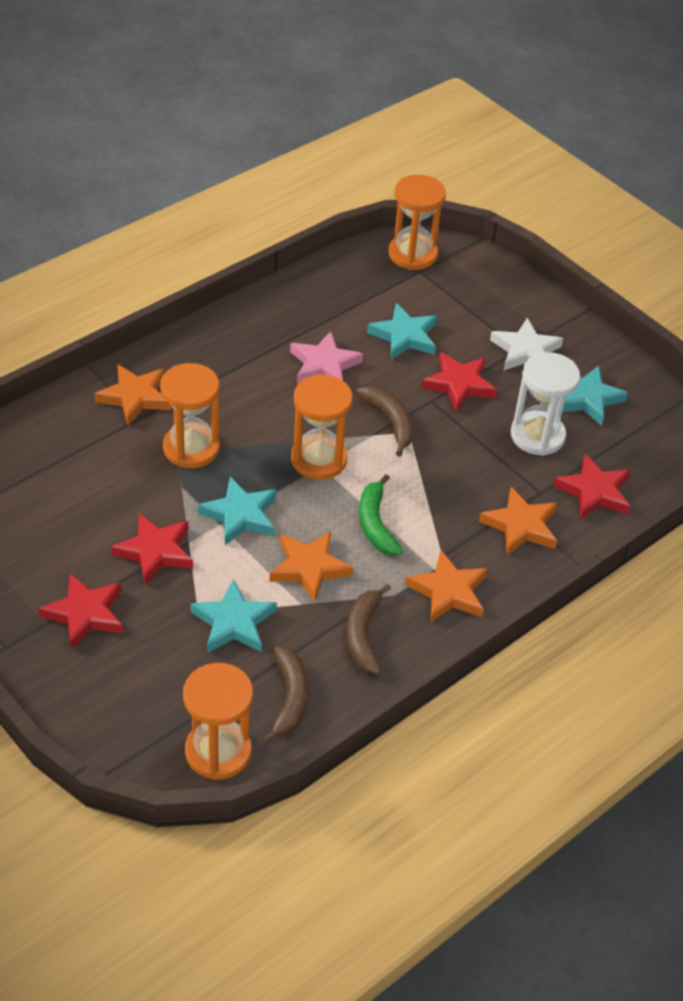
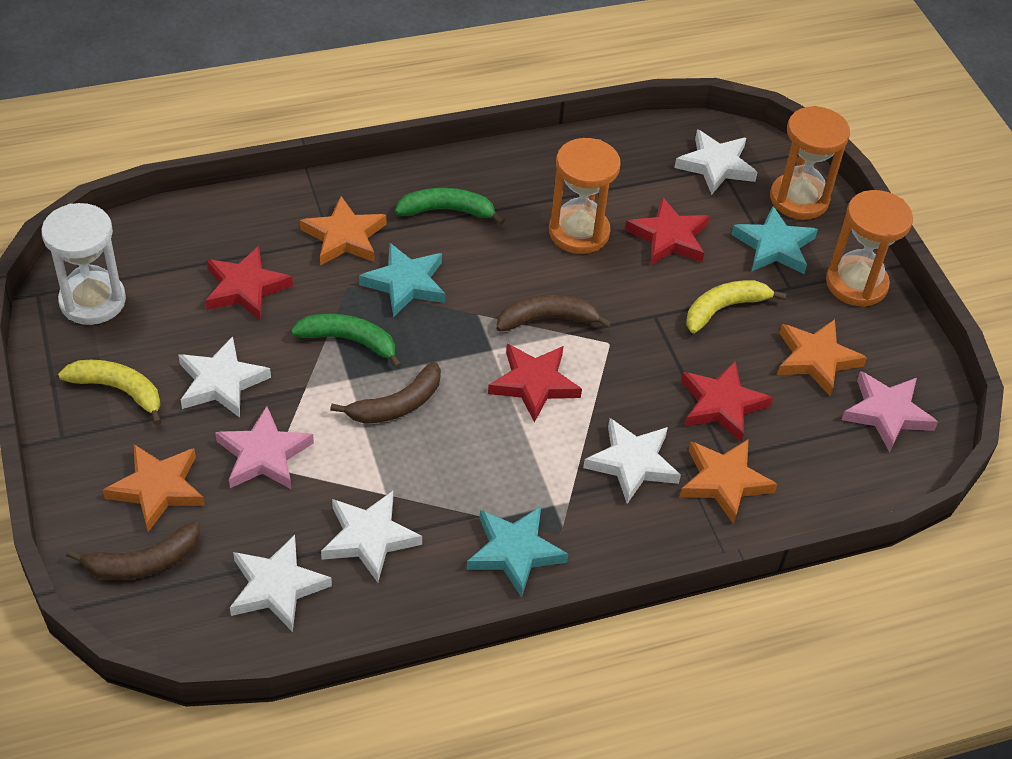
green banana: 1 -> 2
orange hourglass: 4 -> 3
pink star: 1 -> 2
turquoise star: 4 -> 3
white star: 1 -> 5
yellow banana: 0 -> 2

